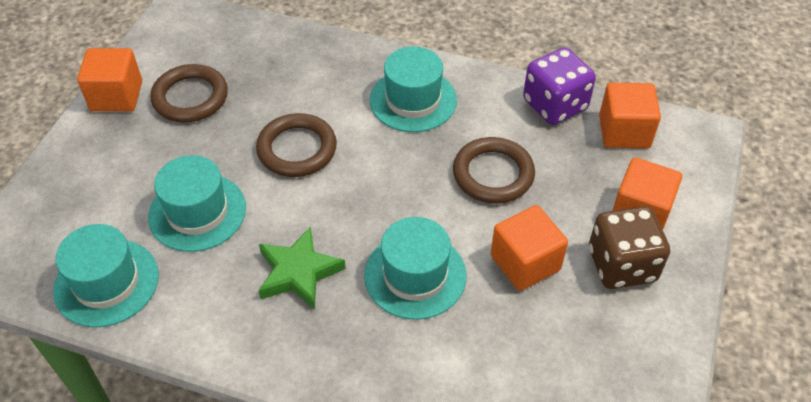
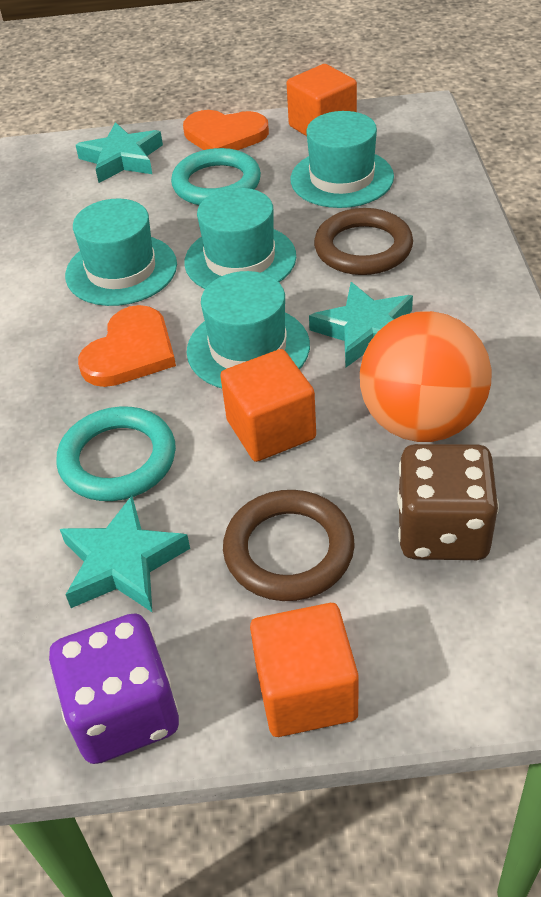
brown ring: 3 -> 2
green star: 1 -> 0
orange ball: 0 -> 1
orange cube: 4 -> 3
orange heart: 0 -> 2
turquoise ring: 0 -> 2
turquoise star: 0 -> 3

